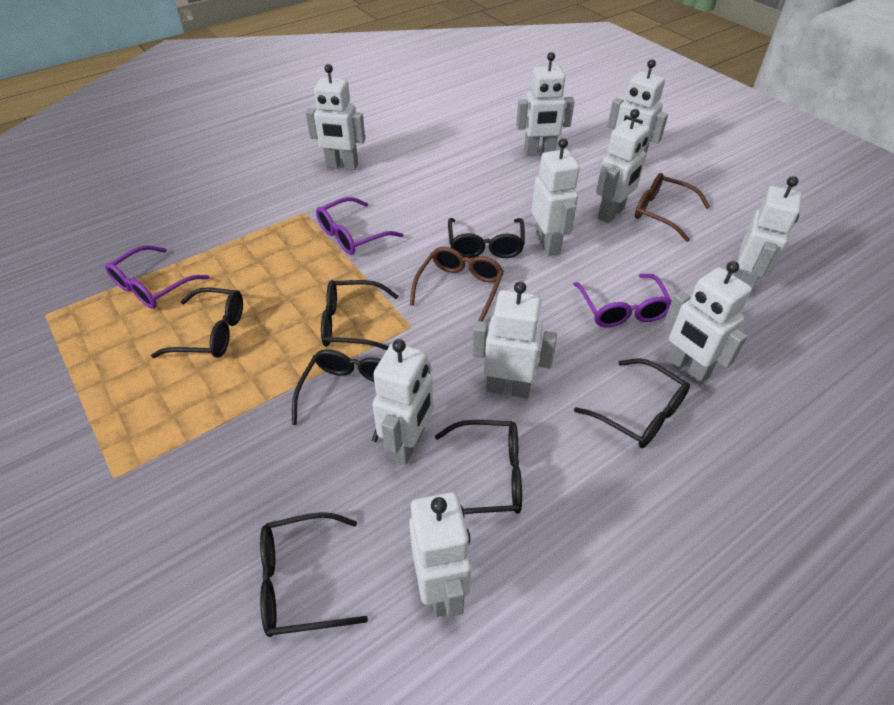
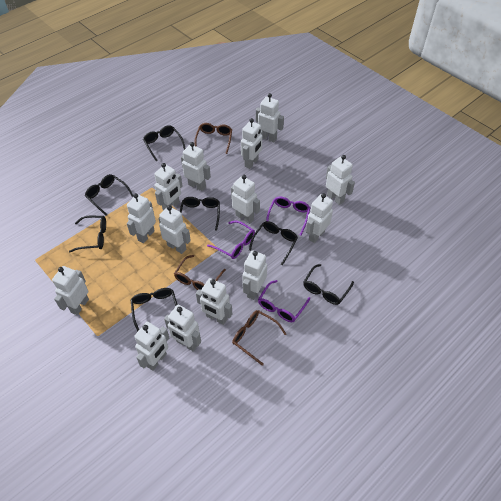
brown glasses: 2 -> 3
white robot: 10 -> 14

